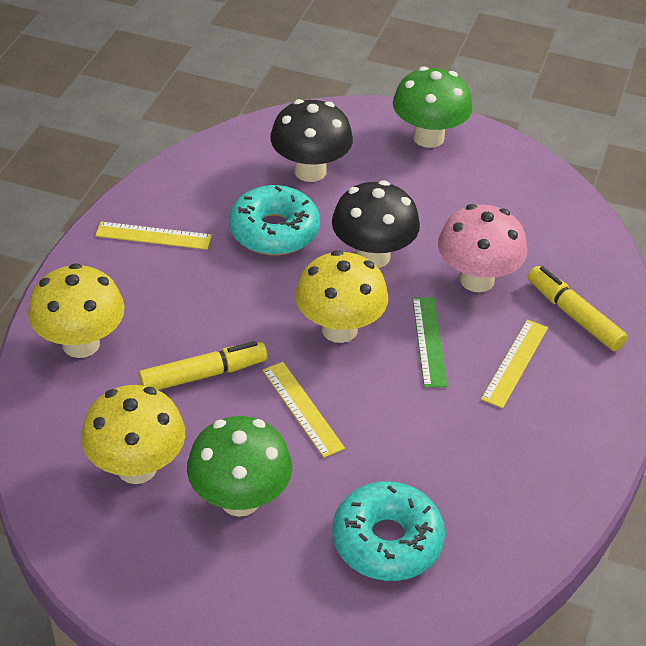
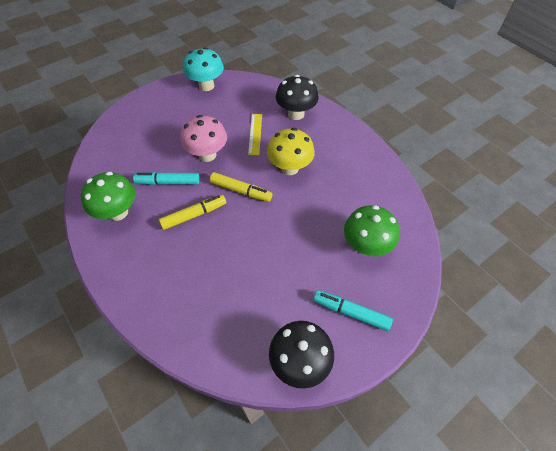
green ruler: 1 -> 0
turquoise donut: 2 -> 0
turquoise marker: 0 -> 2
turquoise mushroom: 0 -> 1
yellow mushroom: 3 -> 1
yellow ruler: 3 -> 1

